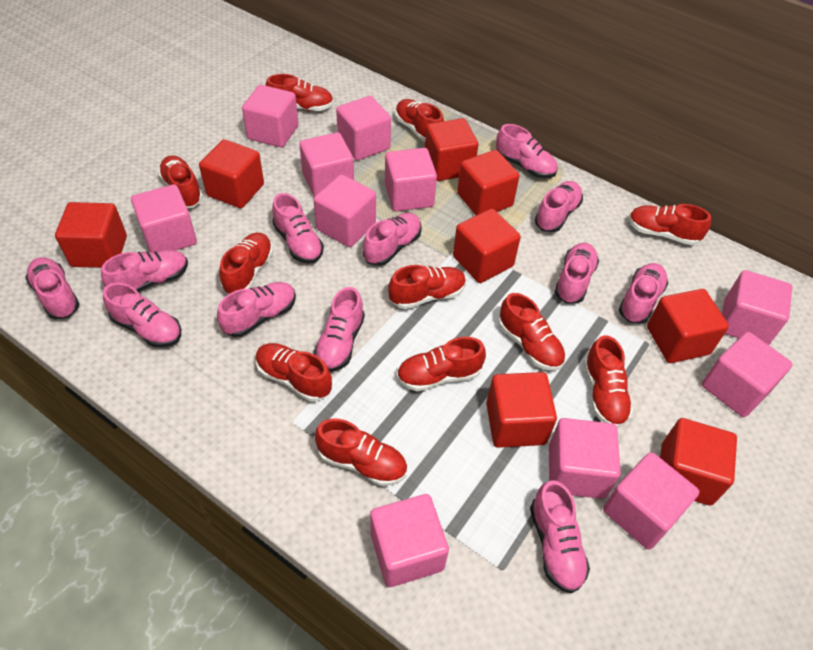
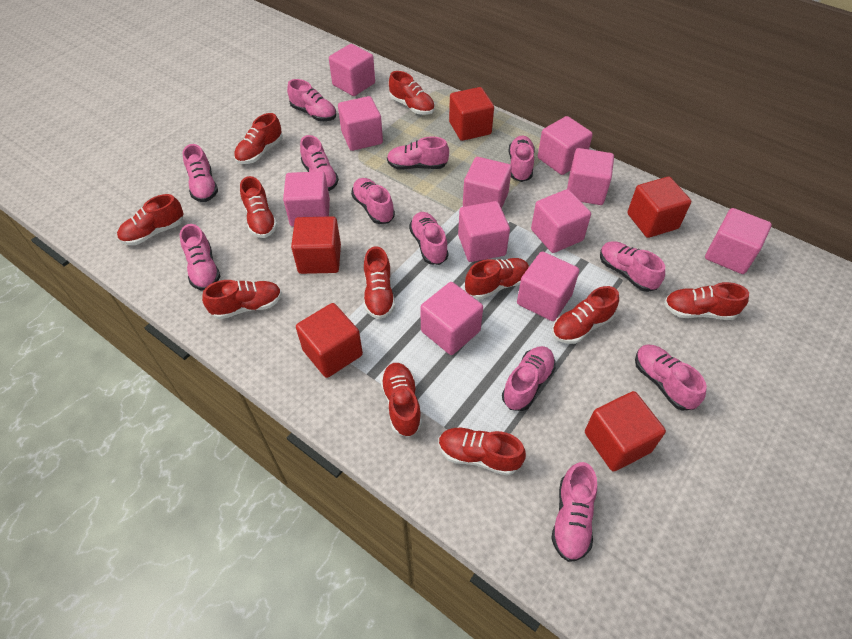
red cube: 8 -> 5

